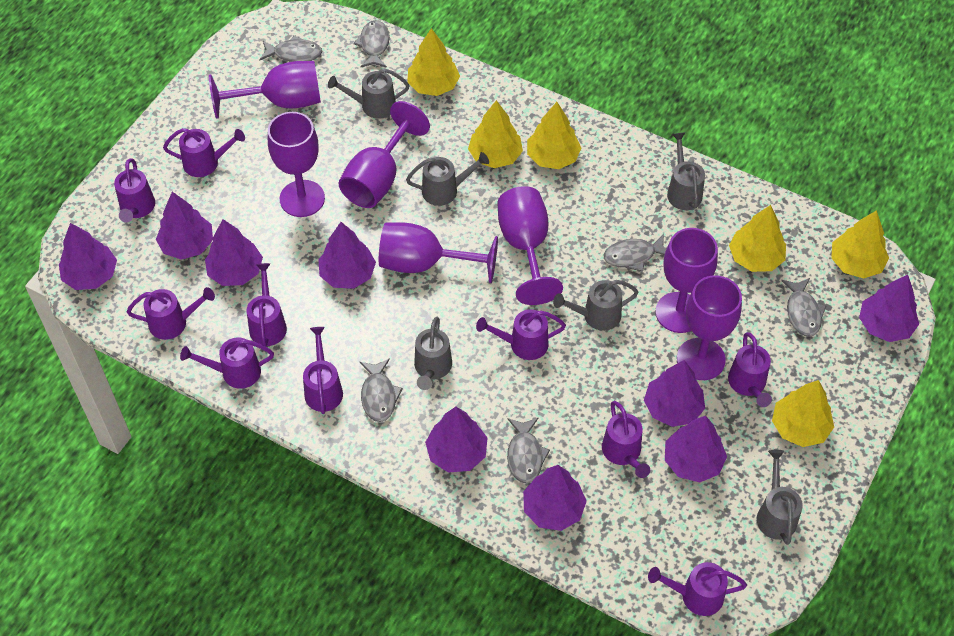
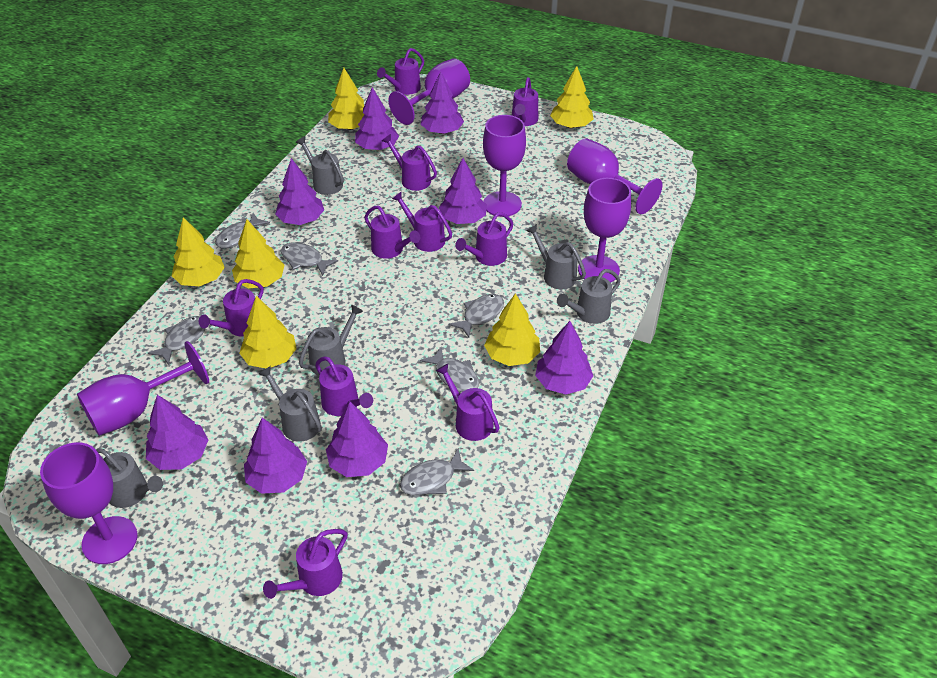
purple goblet: 7 -> 6
purple tree: 9 -> 8

